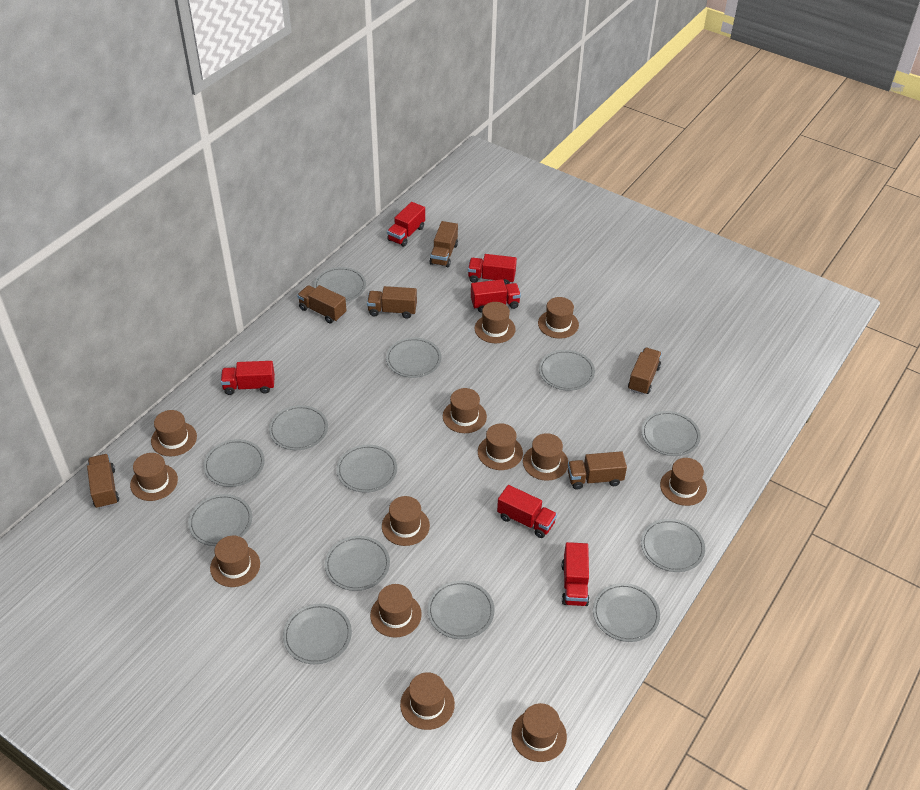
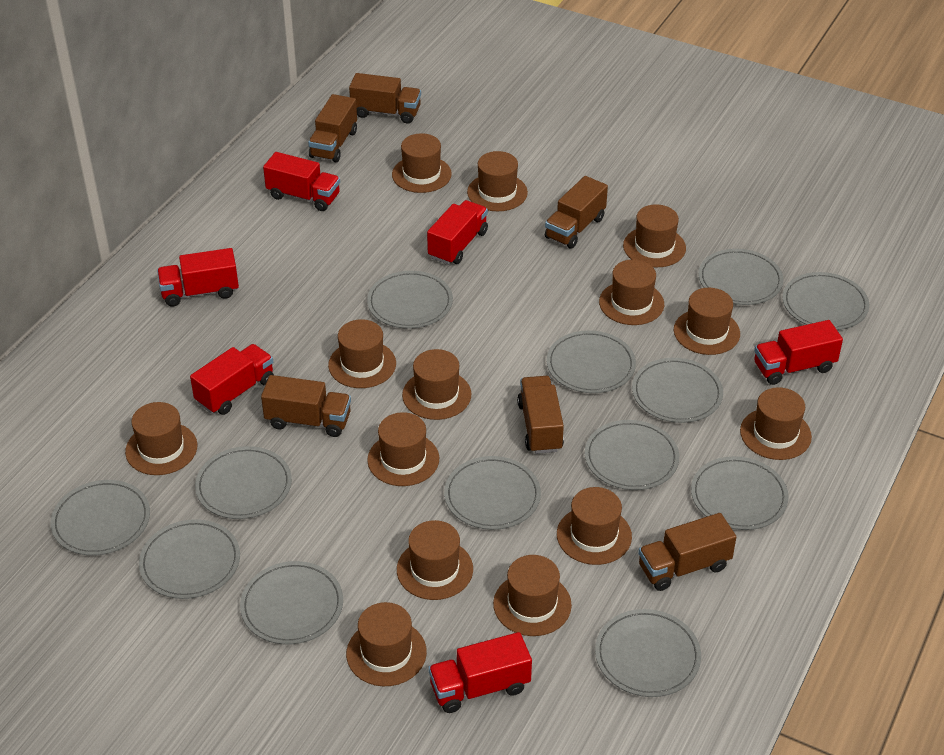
brown hat: 13 -> 14

